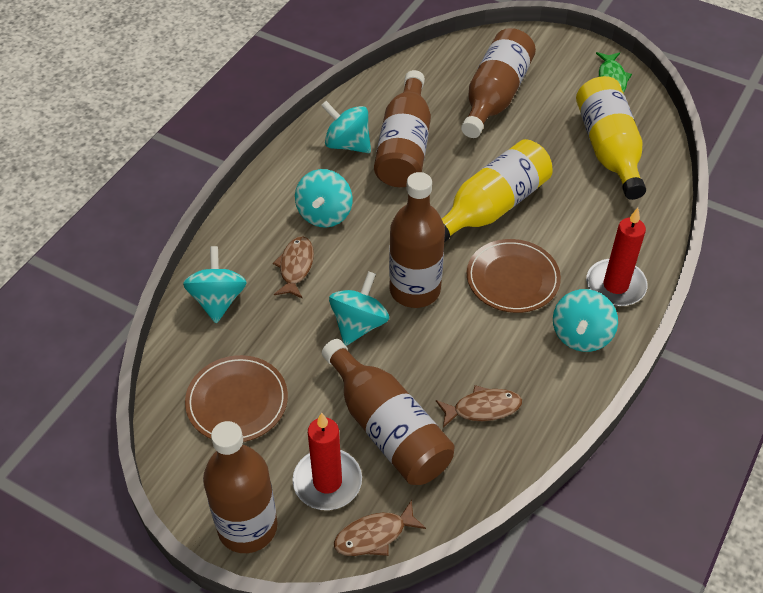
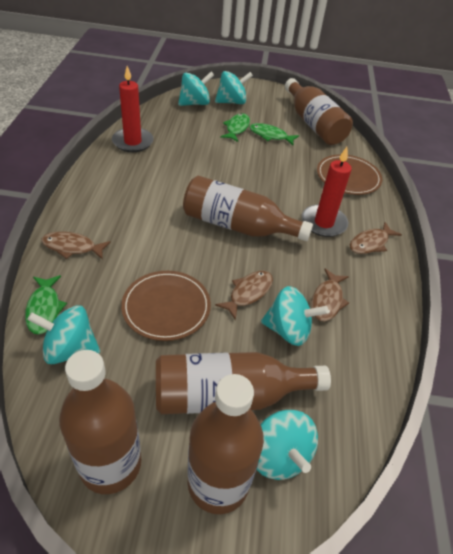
brown fish: 3 -> 4
green fish: 1 -> 3
yellow bottle: 2 -> 0

